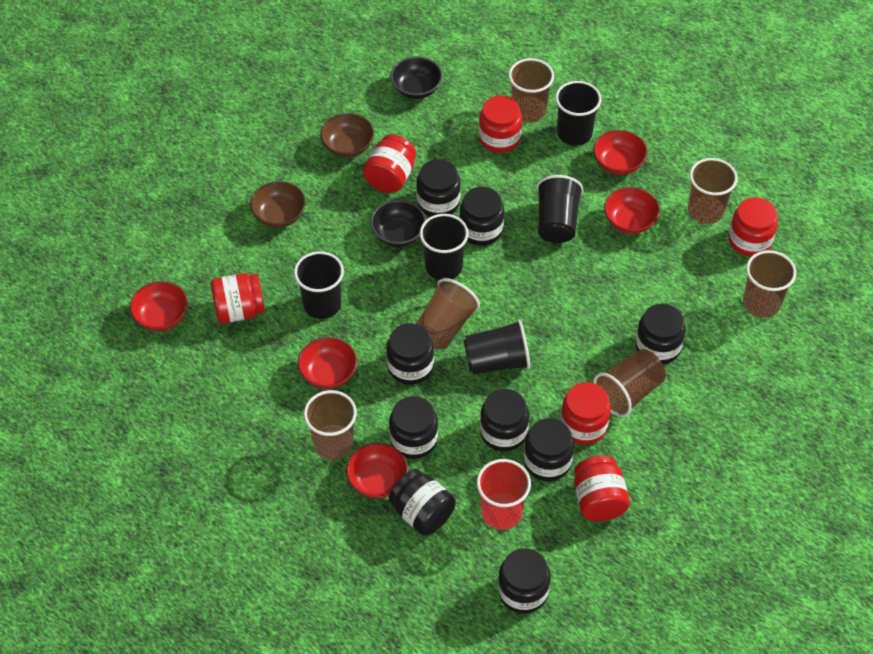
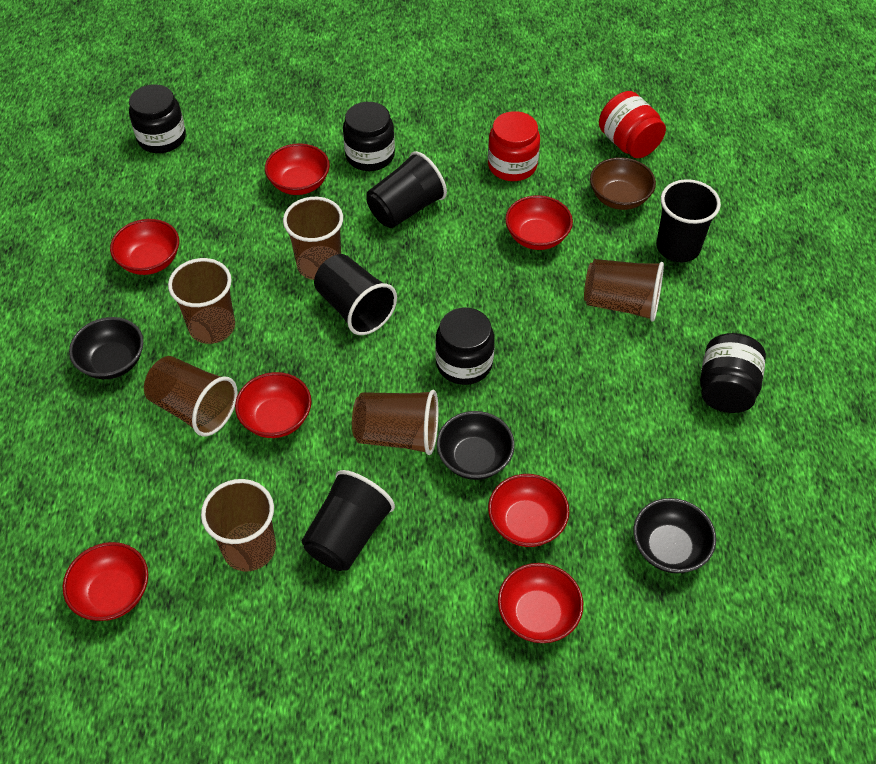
black bowl: 2 -> 3
black cup: 5 -> 4
black jar: 9 -> 4
brown bowl: 2 -> 1
red bowl: 5 -> 7
red cup: 1 -> 0
red jar: 6 -> 2

